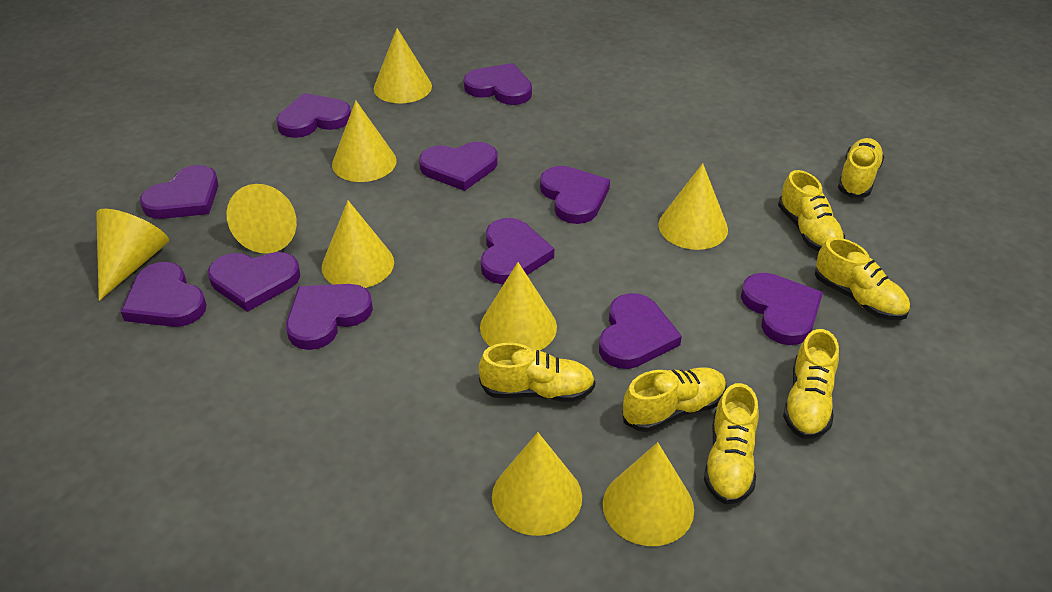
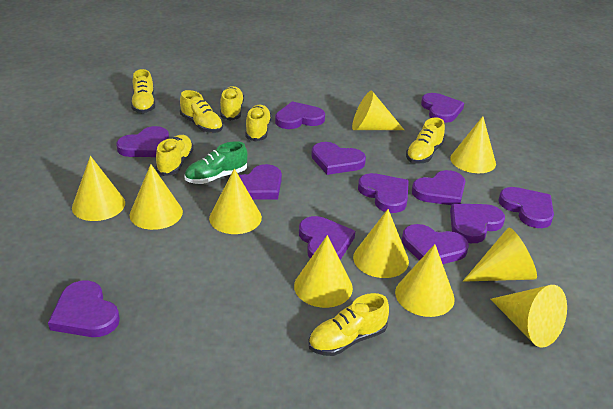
green shoe: 0 -> 1
purple heart: 11 -> 12
yellow cone: 9 -> 10

